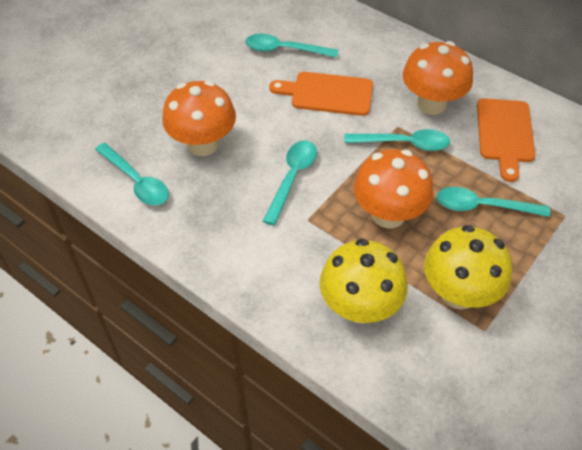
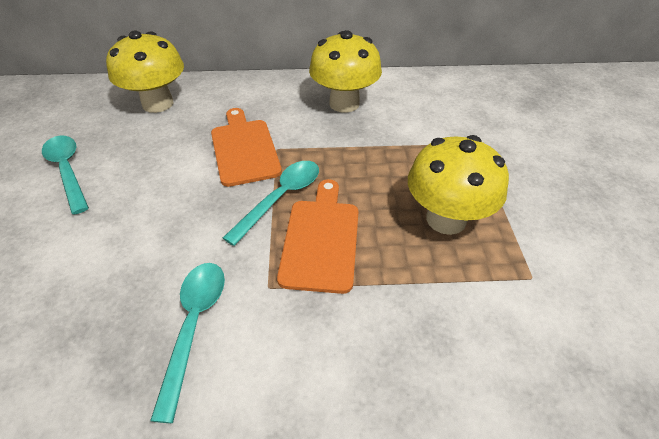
orange mushroom: 3 -> 0
turquoise spoon: 5 -> 3
yellow mushroom: 2 -> 3

